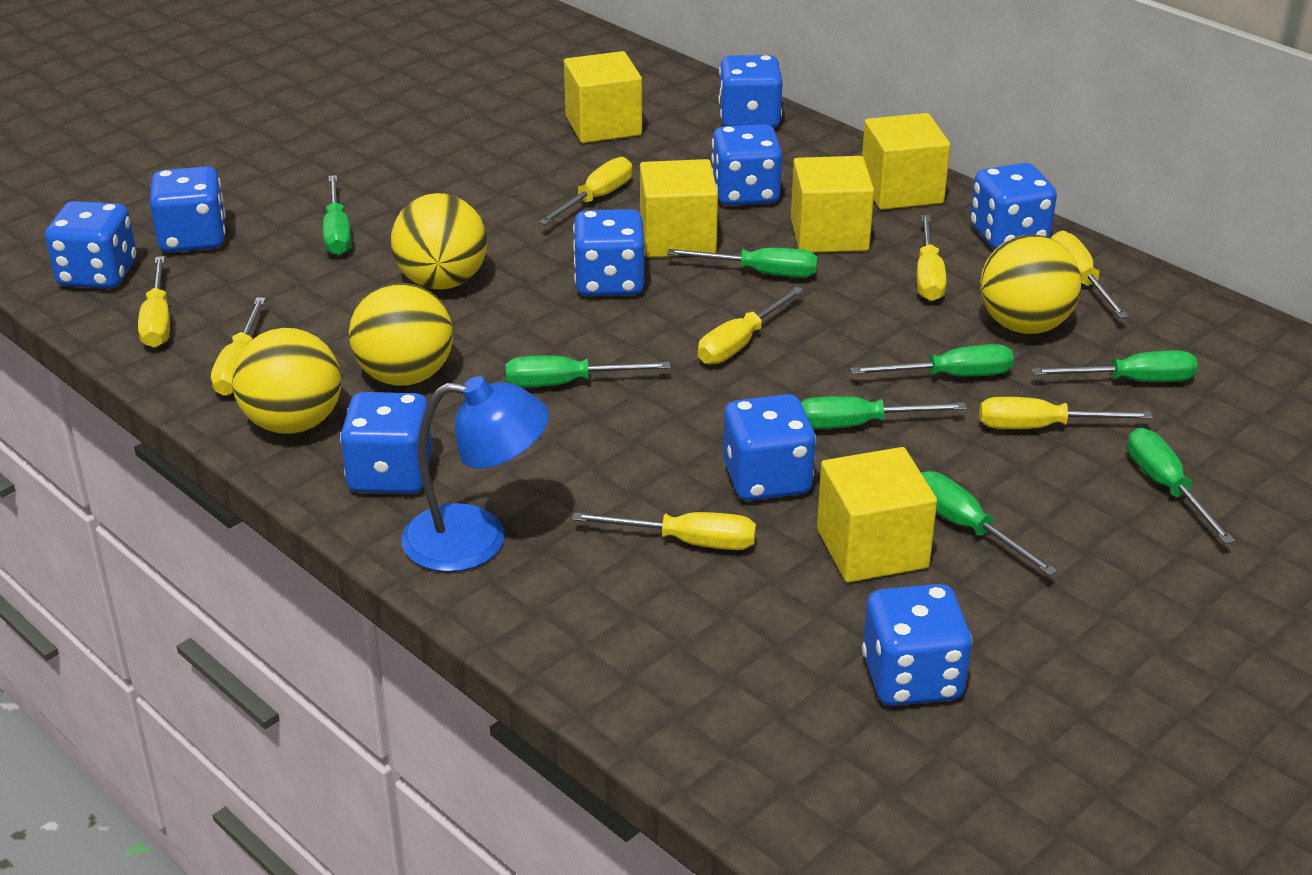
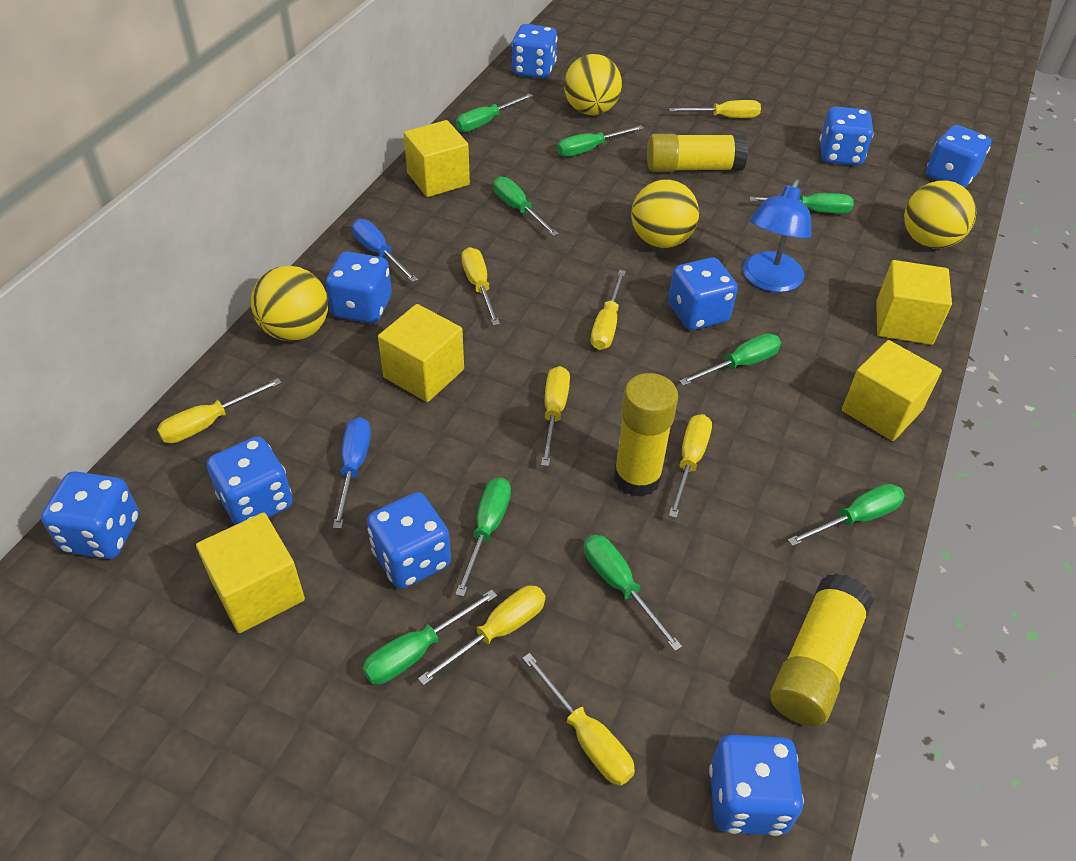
blue screwdriver: 0 -> 2
green screwdriver: 8 -> 9
yellow glue stick: 0 -> 3

